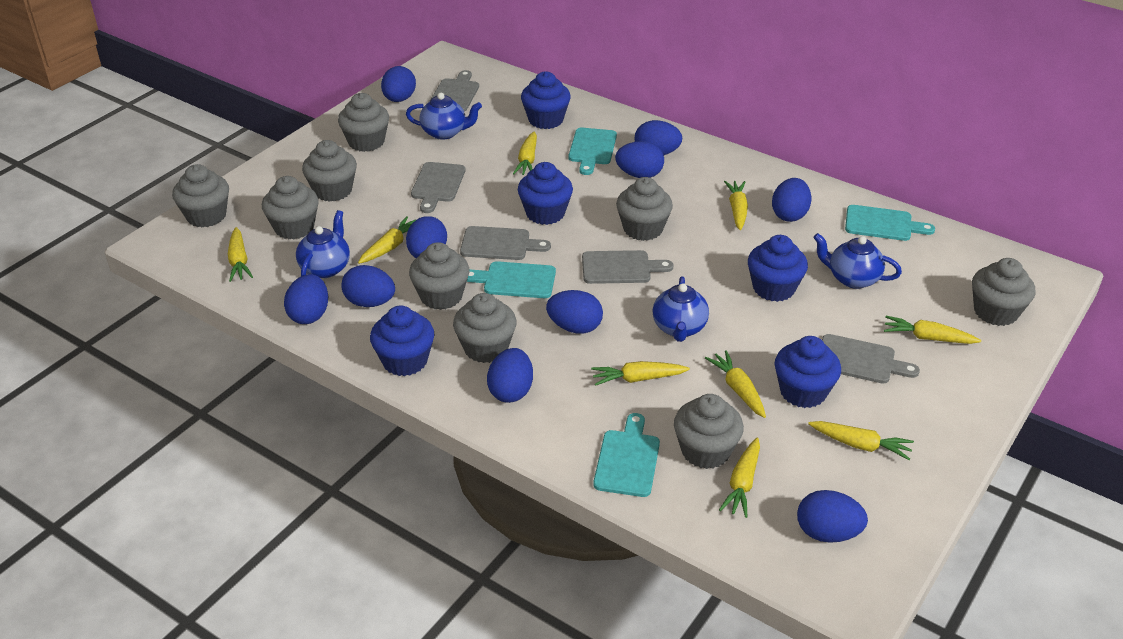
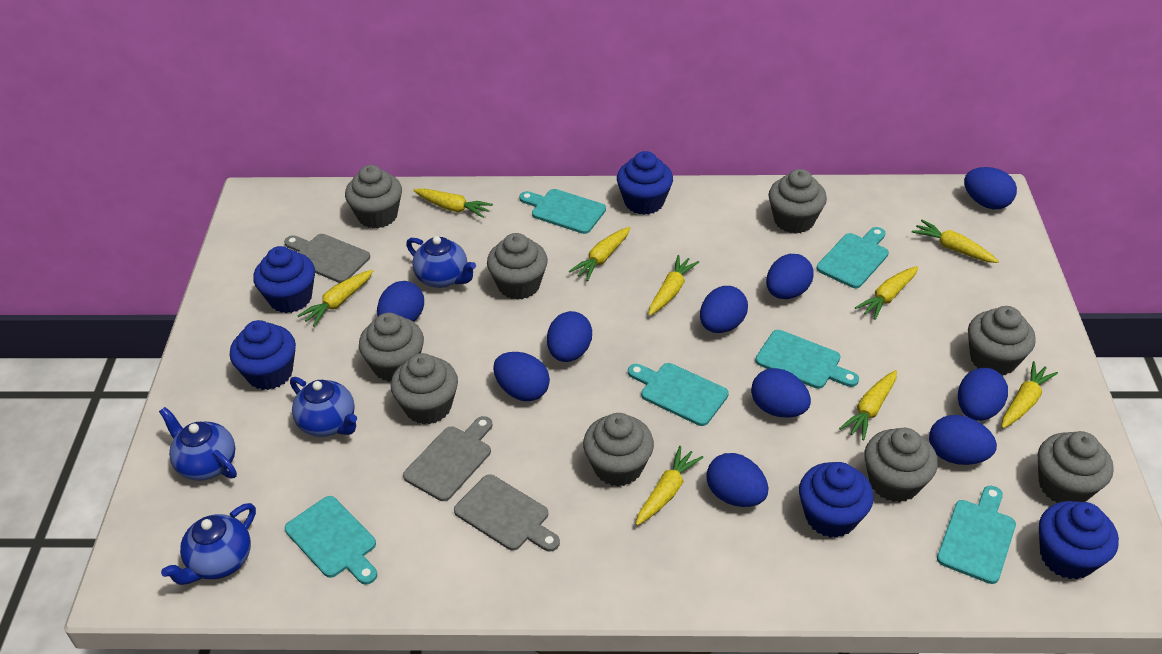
grey cutting board: 5 -> 3
turquoise cutting board: 4 -> 6

